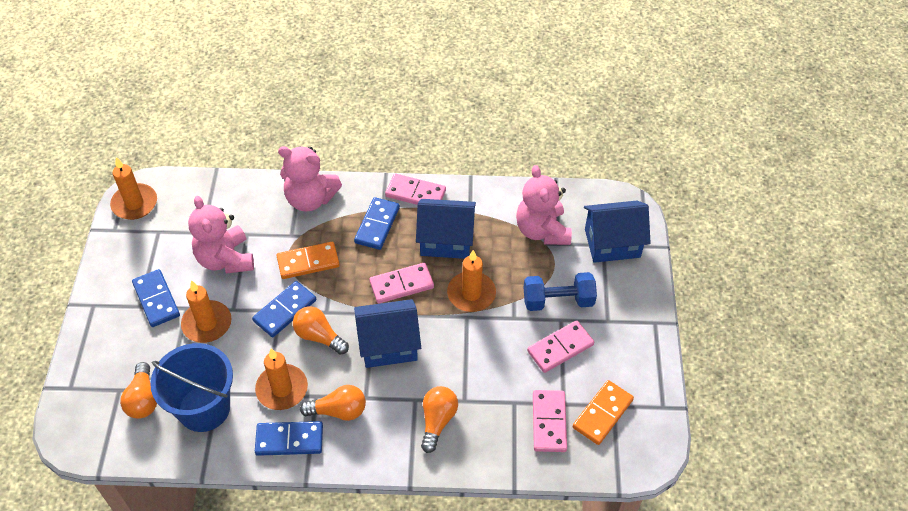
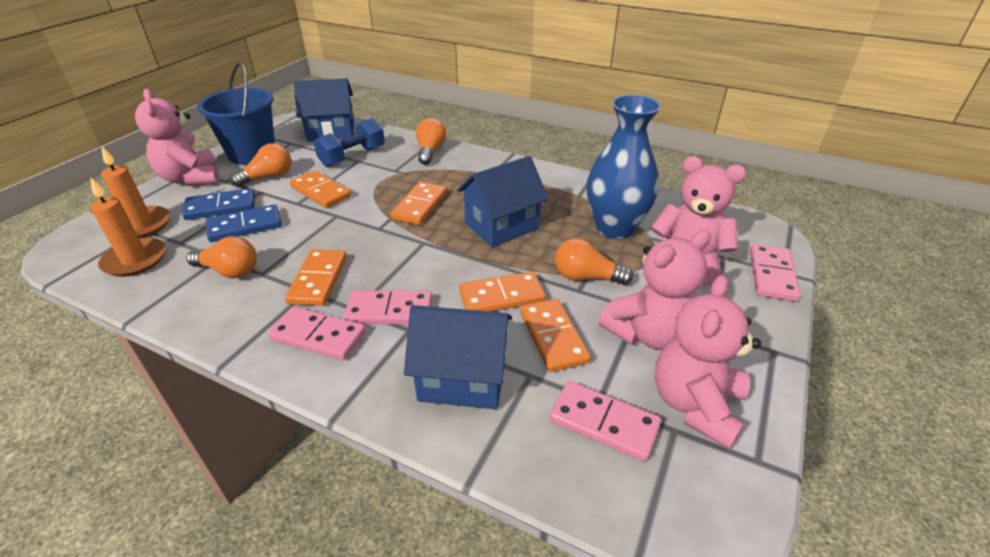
blue domino: 4 -> 2
blue vase: 0 -> 1
orange candle: 4 -> 2
orange domino: 2 -> 5
pink teddy bear: 3 -> 4

